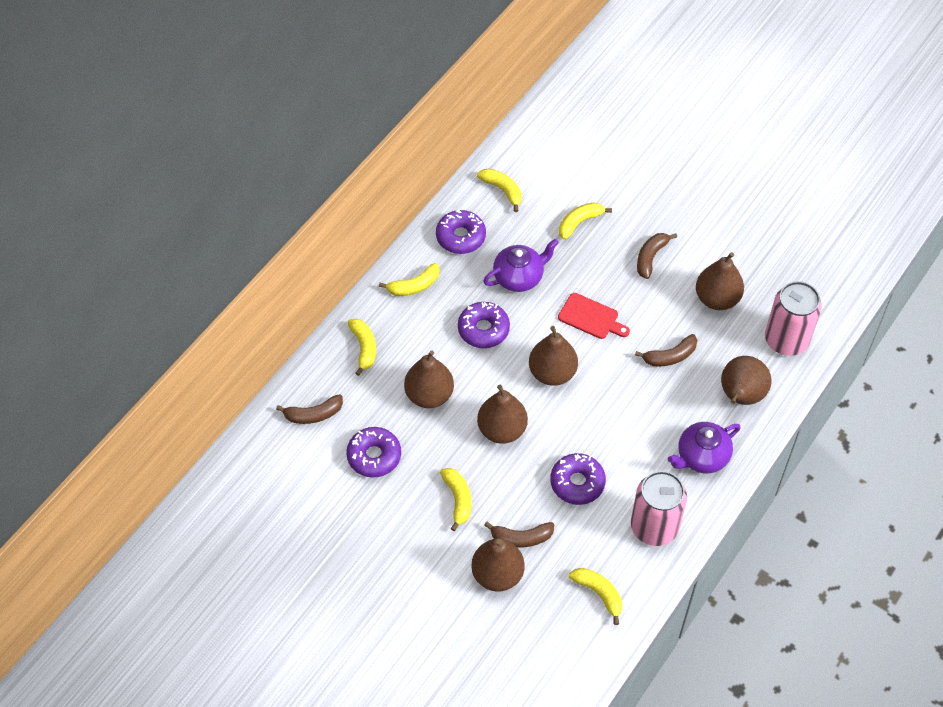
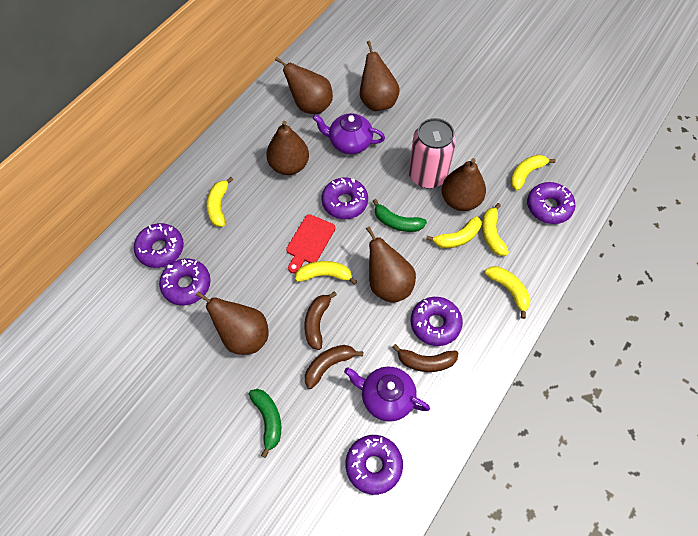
brown banana: 4 -> 3
green banana: 0 -> 2
pink can: 2 -> 1
purple donut: 4 -> 6

